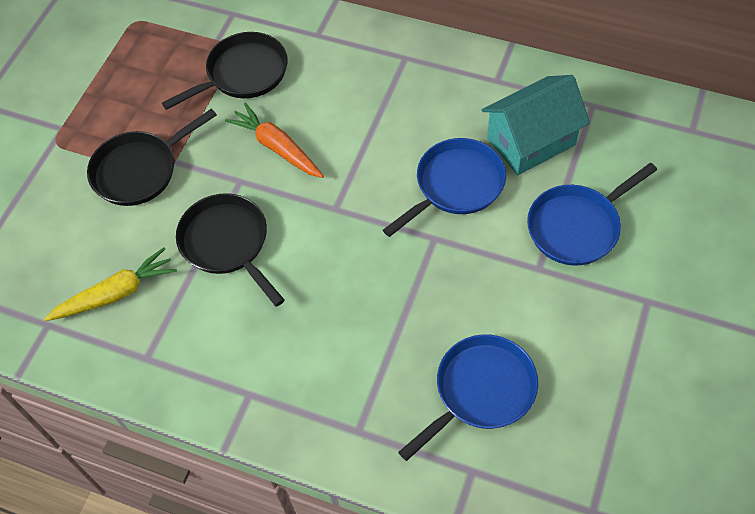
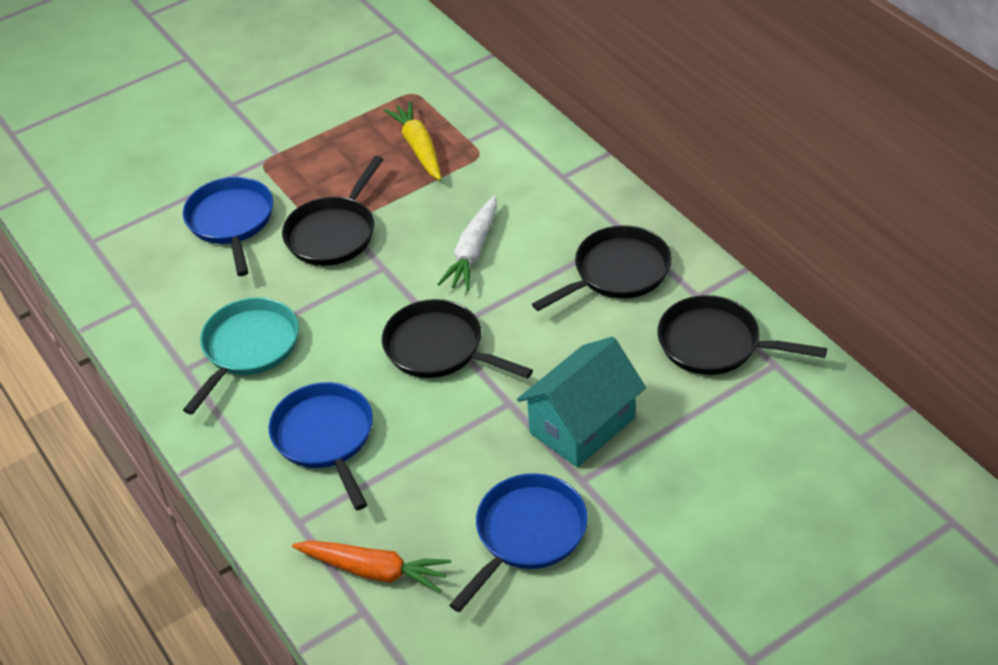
black pan: 3 -> 4
turquoise pan: 0 -> 1
white carrot: 0 -> 1

